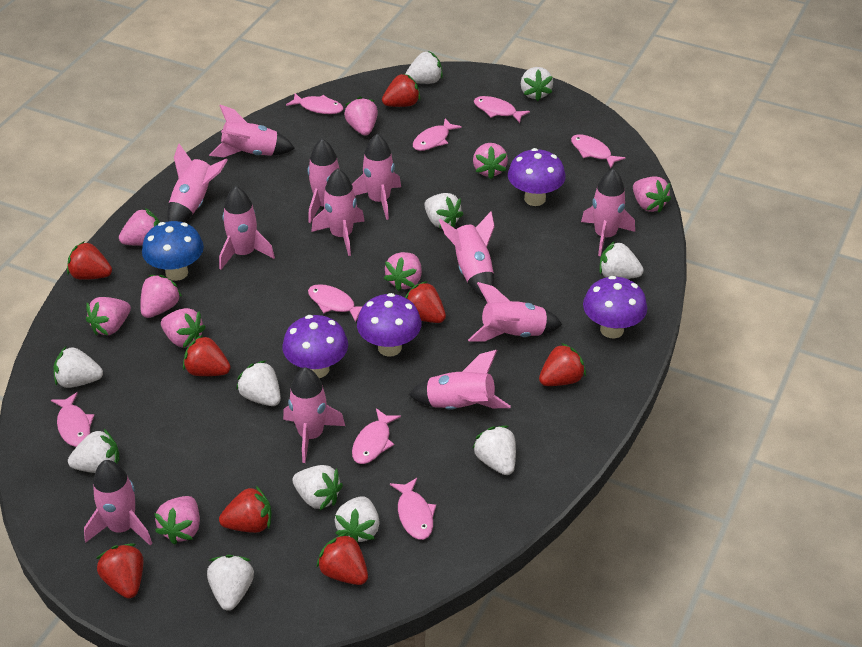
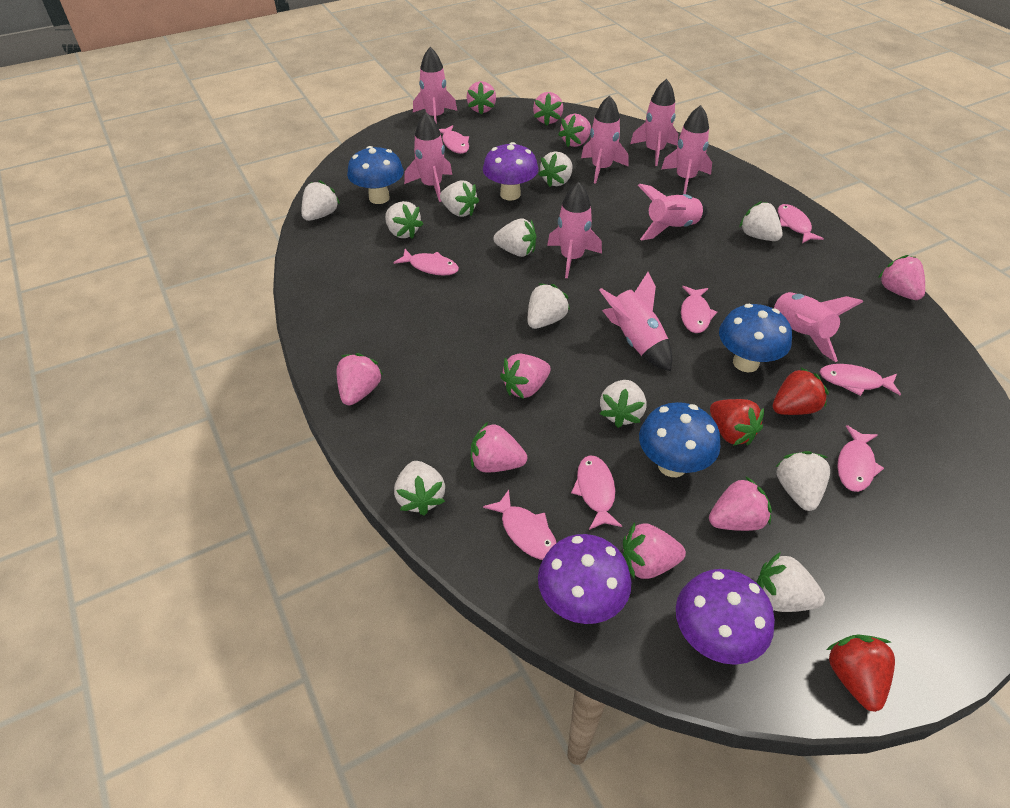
blue mushroom: 1 -> 3
pink rocket: 12 -> 9
purple mushroom: 4 -> 3
red strawberry: 8 -> 3

